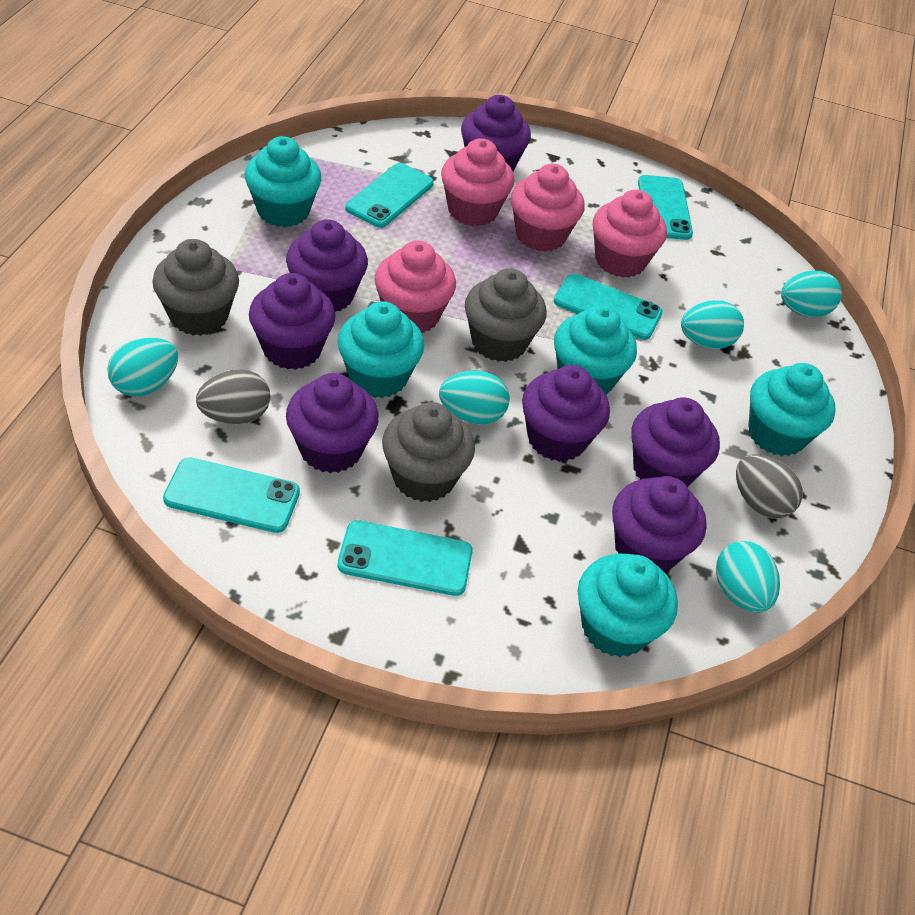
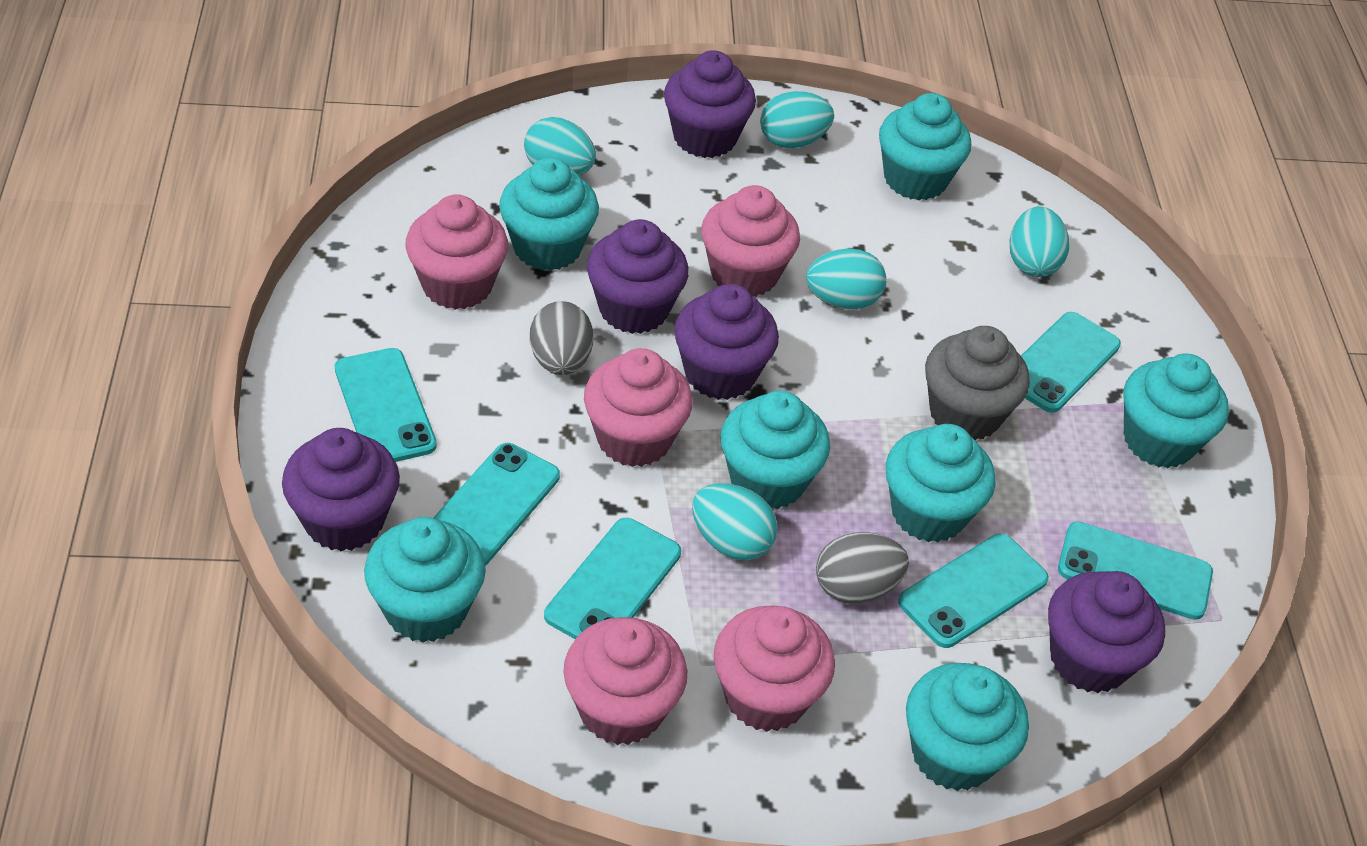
grey cupcake: 3 -> 1
pink cupcake: 4 -> 5
purple cupcake: 7 -> 5
turquoise cupcake: 5 -> 7
turquoise phone: 5 -> 6

